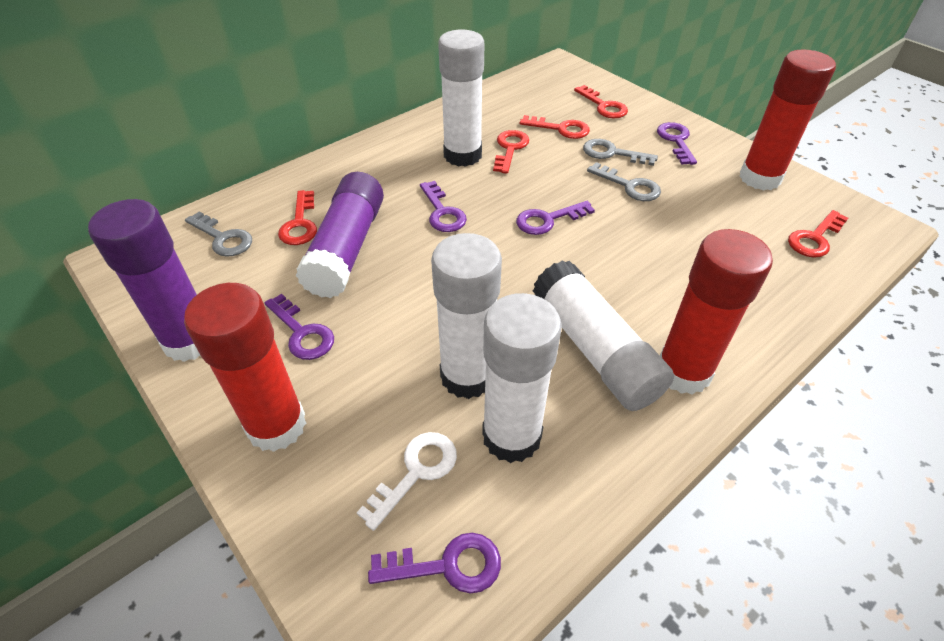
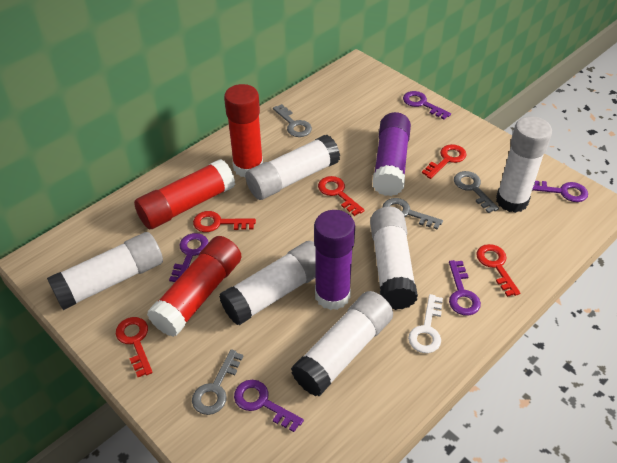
grey key: 3 -> 4
white glue stick: 4 -> 6

